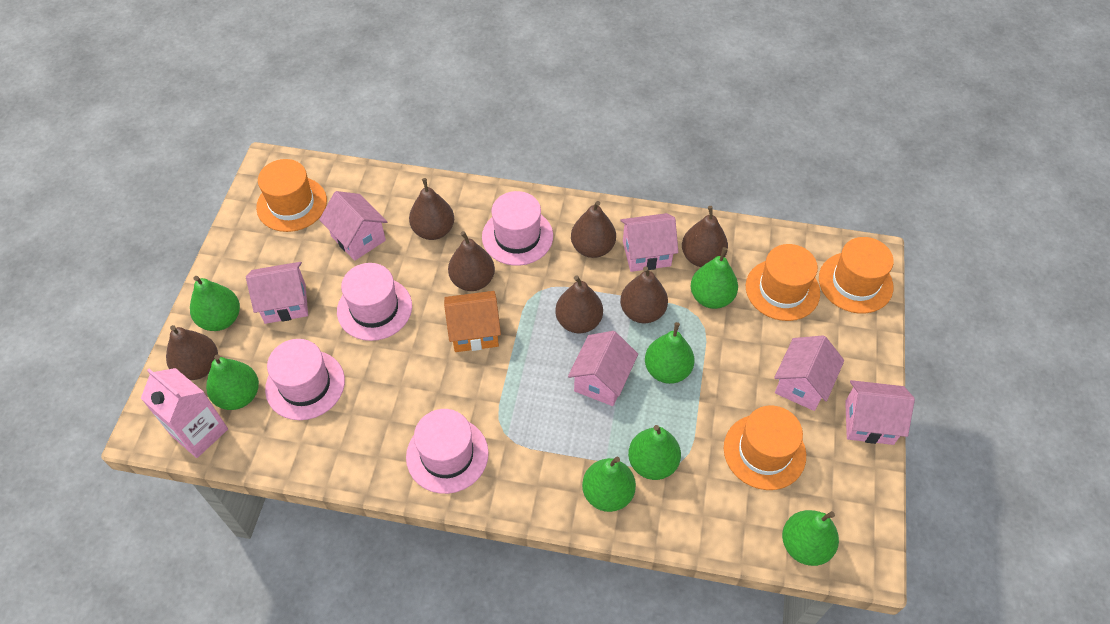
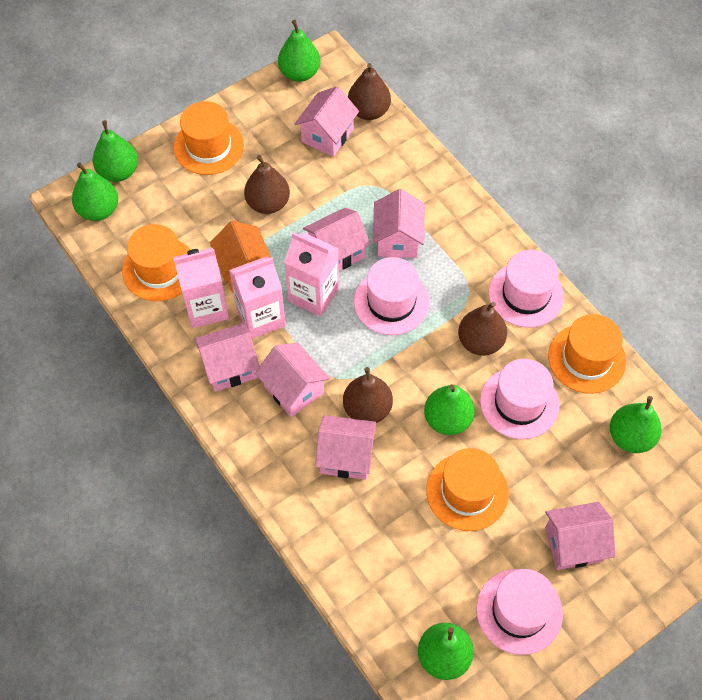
brown pear: 7 -> 4
green pear: 7 -> 6
pink carton: 1 -> 3
pink house: 6 -> 7

